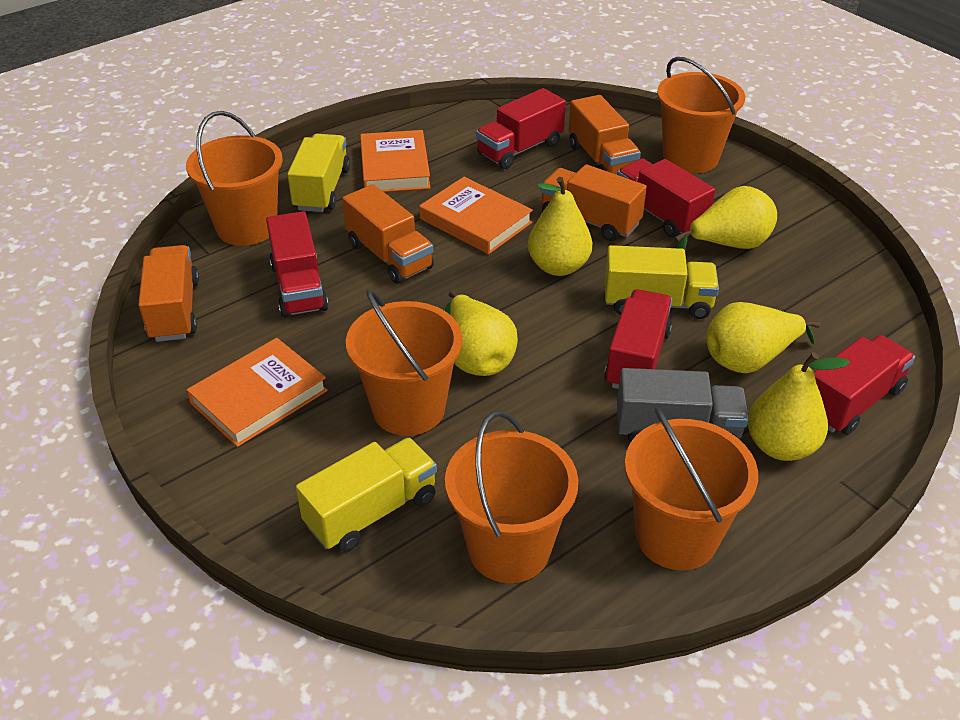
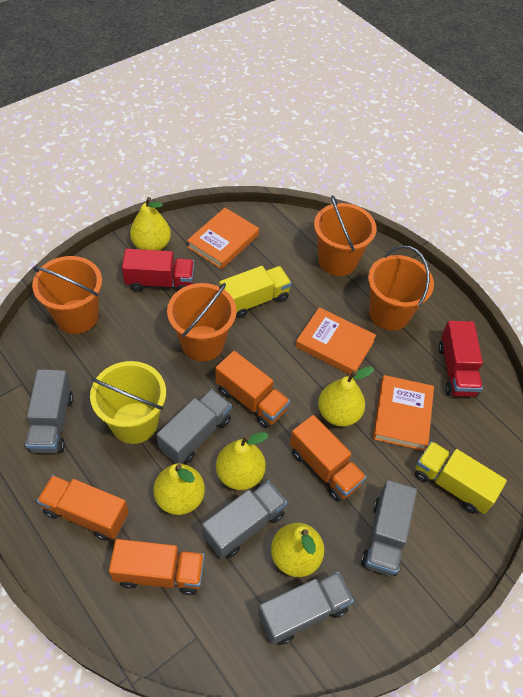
grey truck: 1 -> 5
orange bucket: 5 -> 4
red truck: 5 -> 2
yellow bucket: 0 -> 1
yellow truck: 3 -> 2

